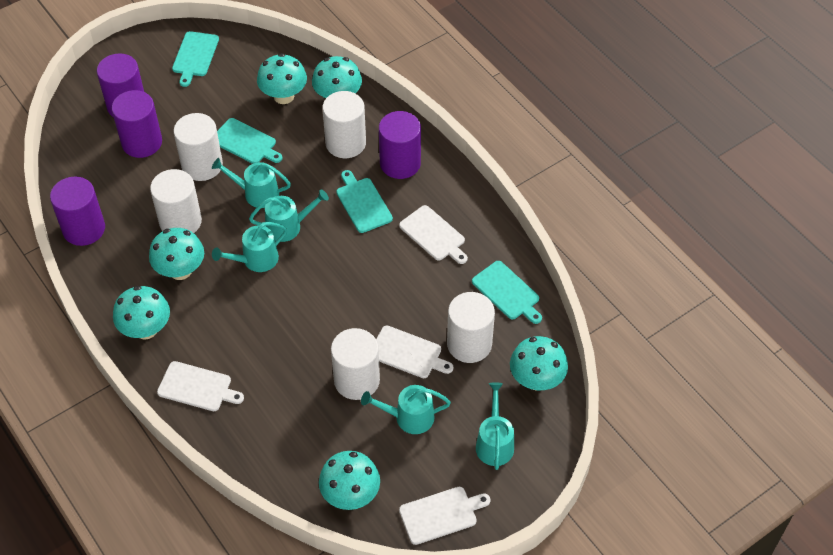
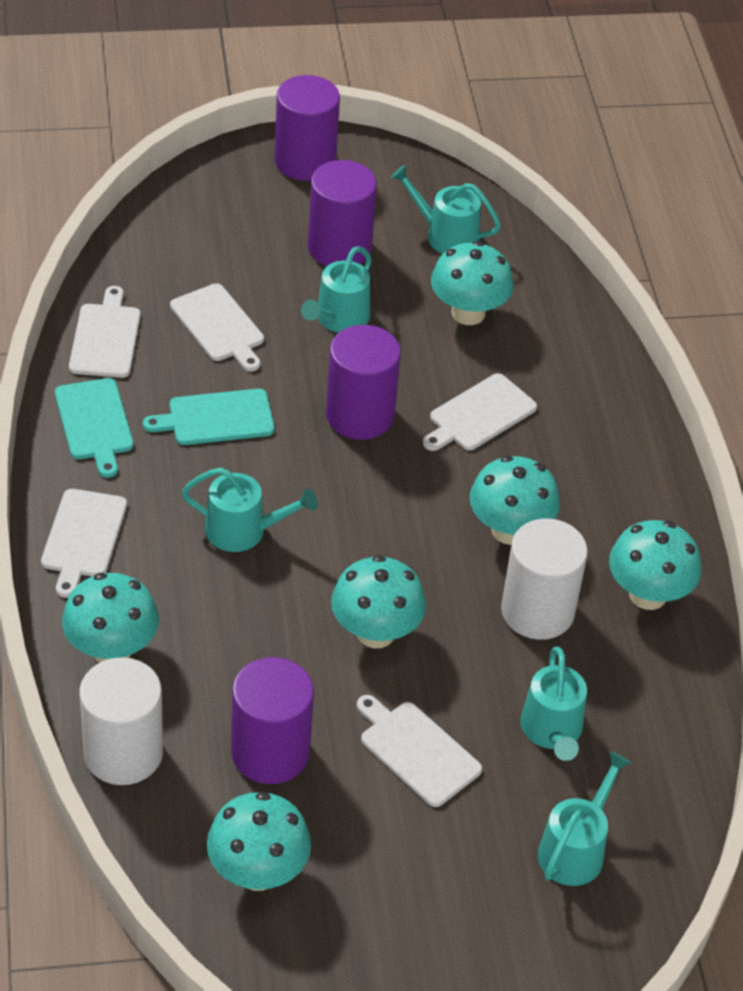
turquoise cutting board: 4 -> 2
white cutting board: 4 -> 5
white cylinder: 5 -> 2

